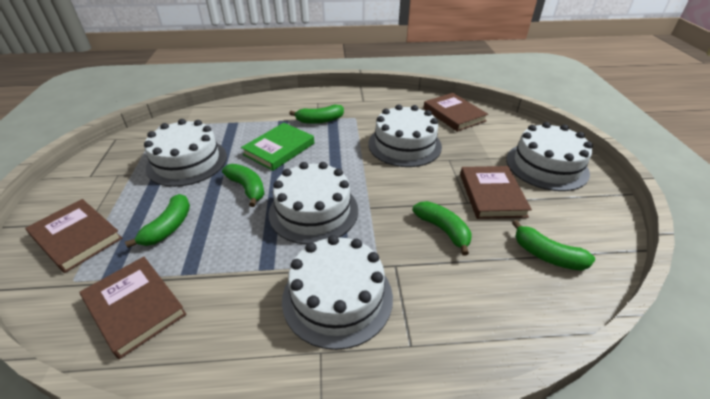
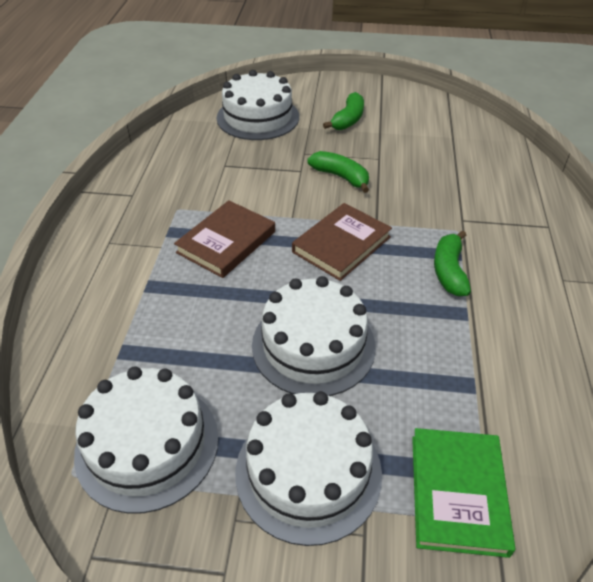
brown book: 4 -> 2
green banana: 5 -> 3
white cake: 5 -> 4

